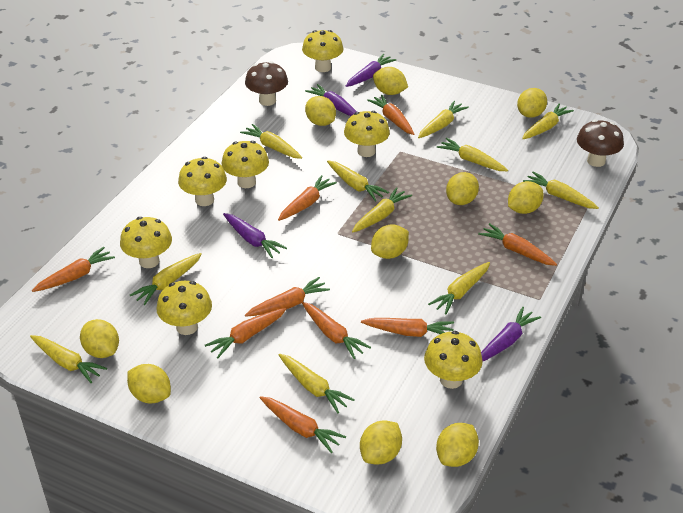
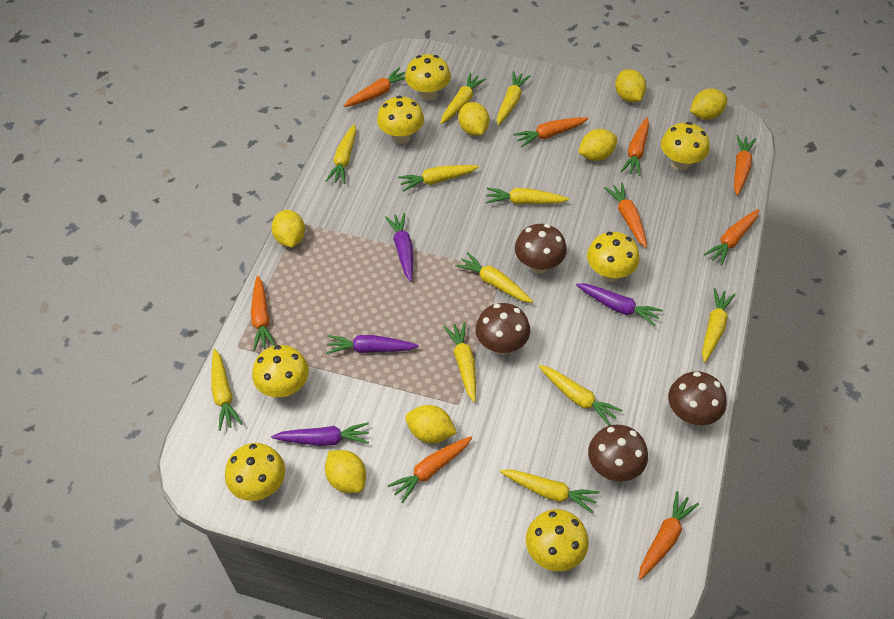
brown mushroom: 2 -> 4
yellow lemon: 10 -> 7

